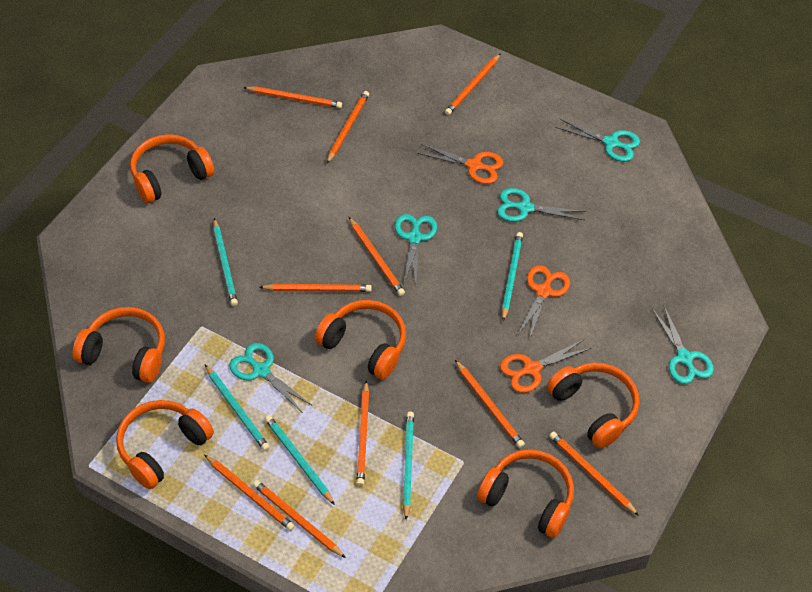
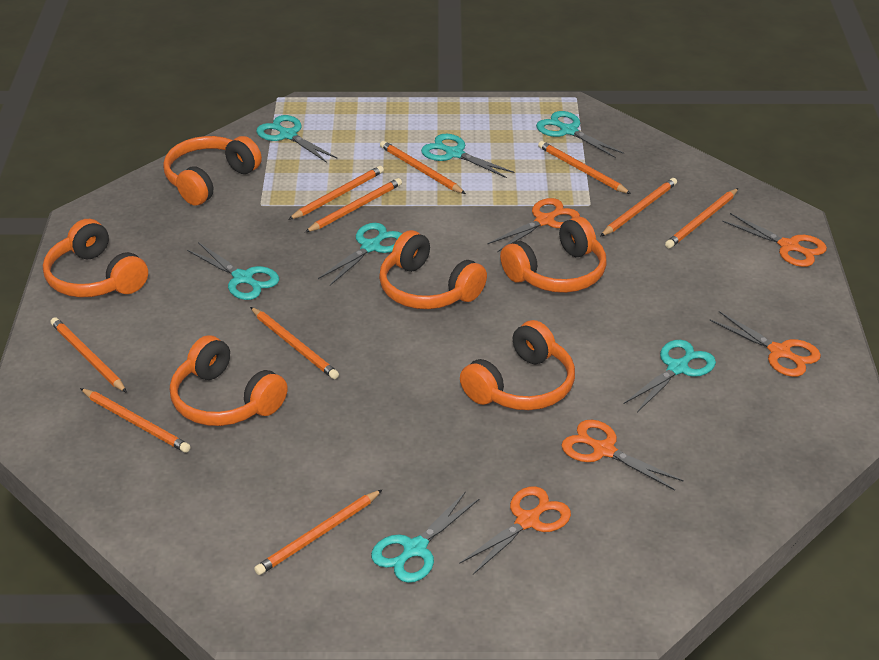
orange scissors: 3 -> 5
turquoise pencil: 5 -> 0
turquoise scissors: 5 -> 7

